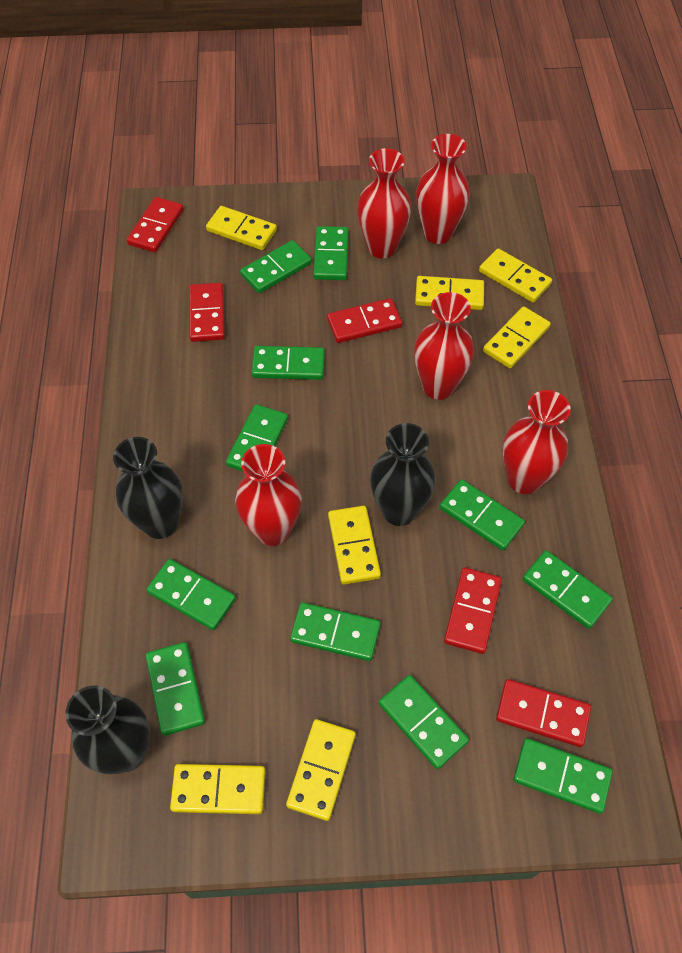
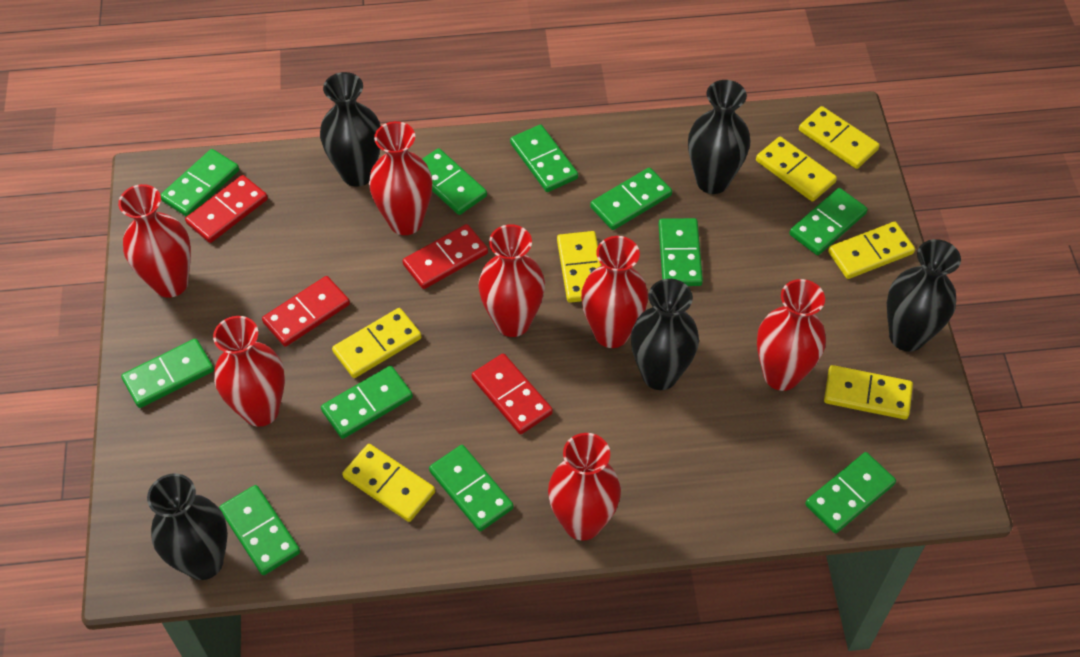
black vase: 3 -> 5
red domino: 5 -> 4
red vase: 5 -> 7

